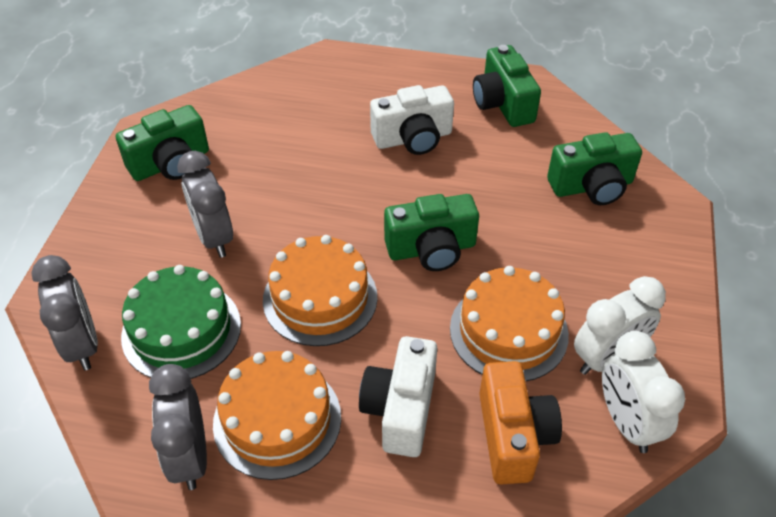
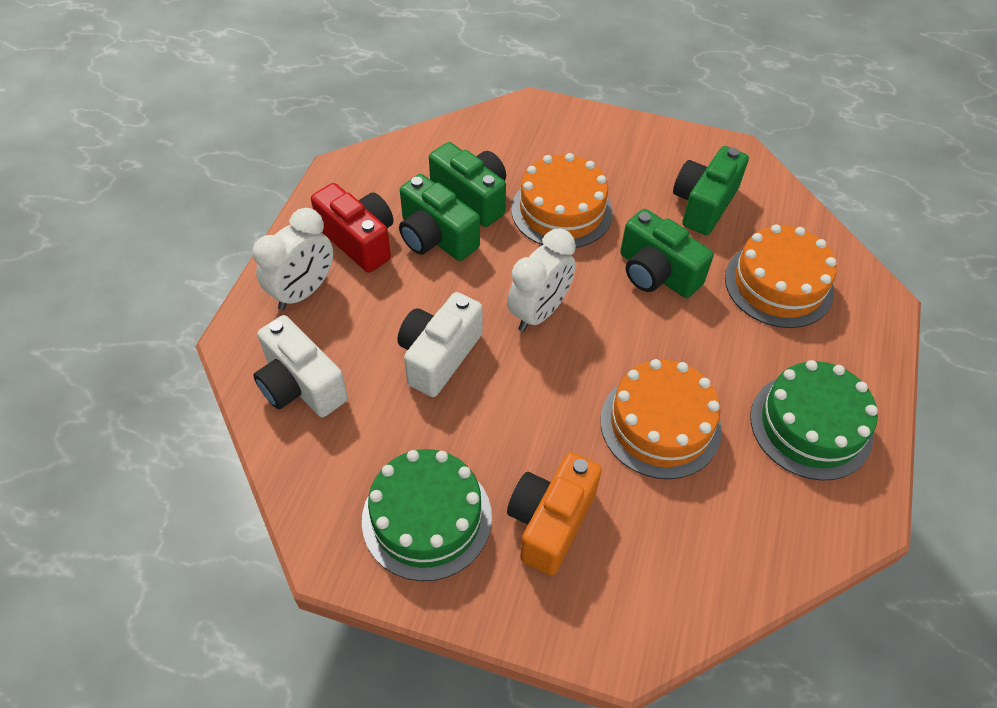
green cake: 1 -> 2
grey clock: 3 -> 0
red camera: 0 -> 1

